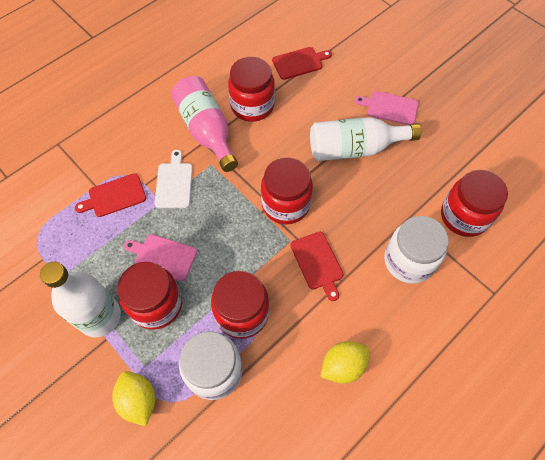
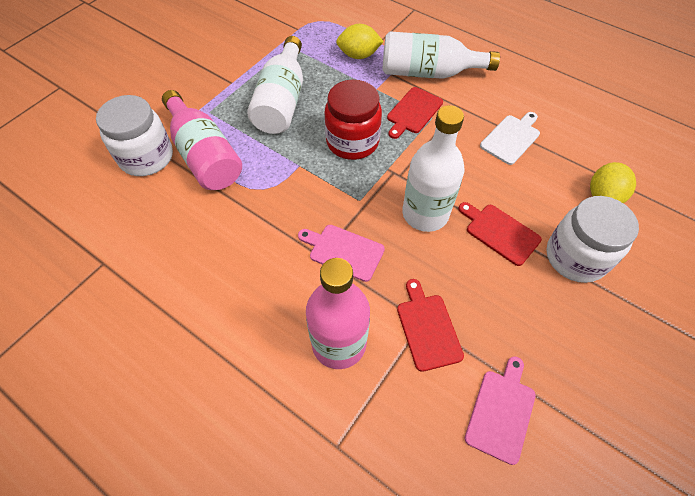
pink bottle: 1 -> 2
red jar: 5 -> 1
white bottle: 2 -> 3

